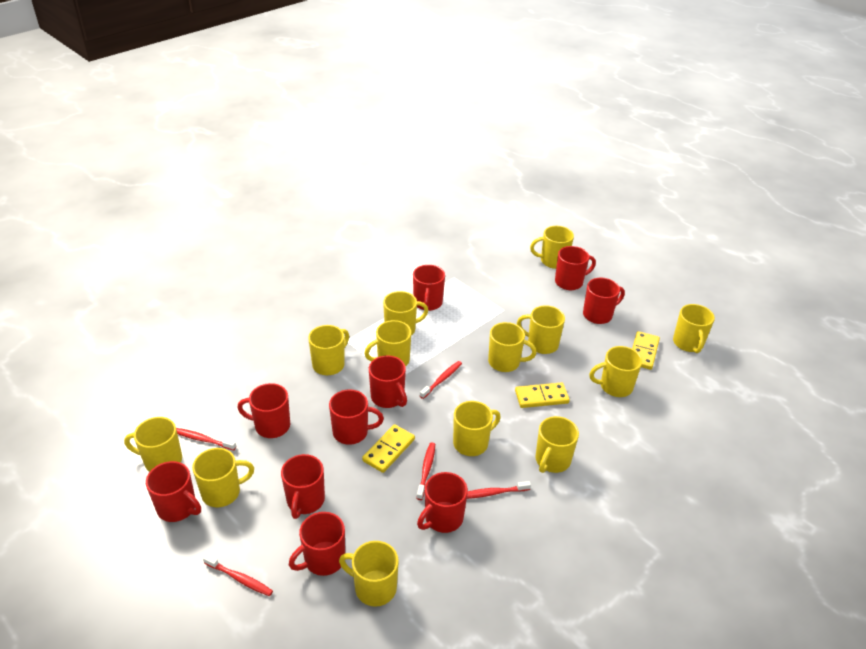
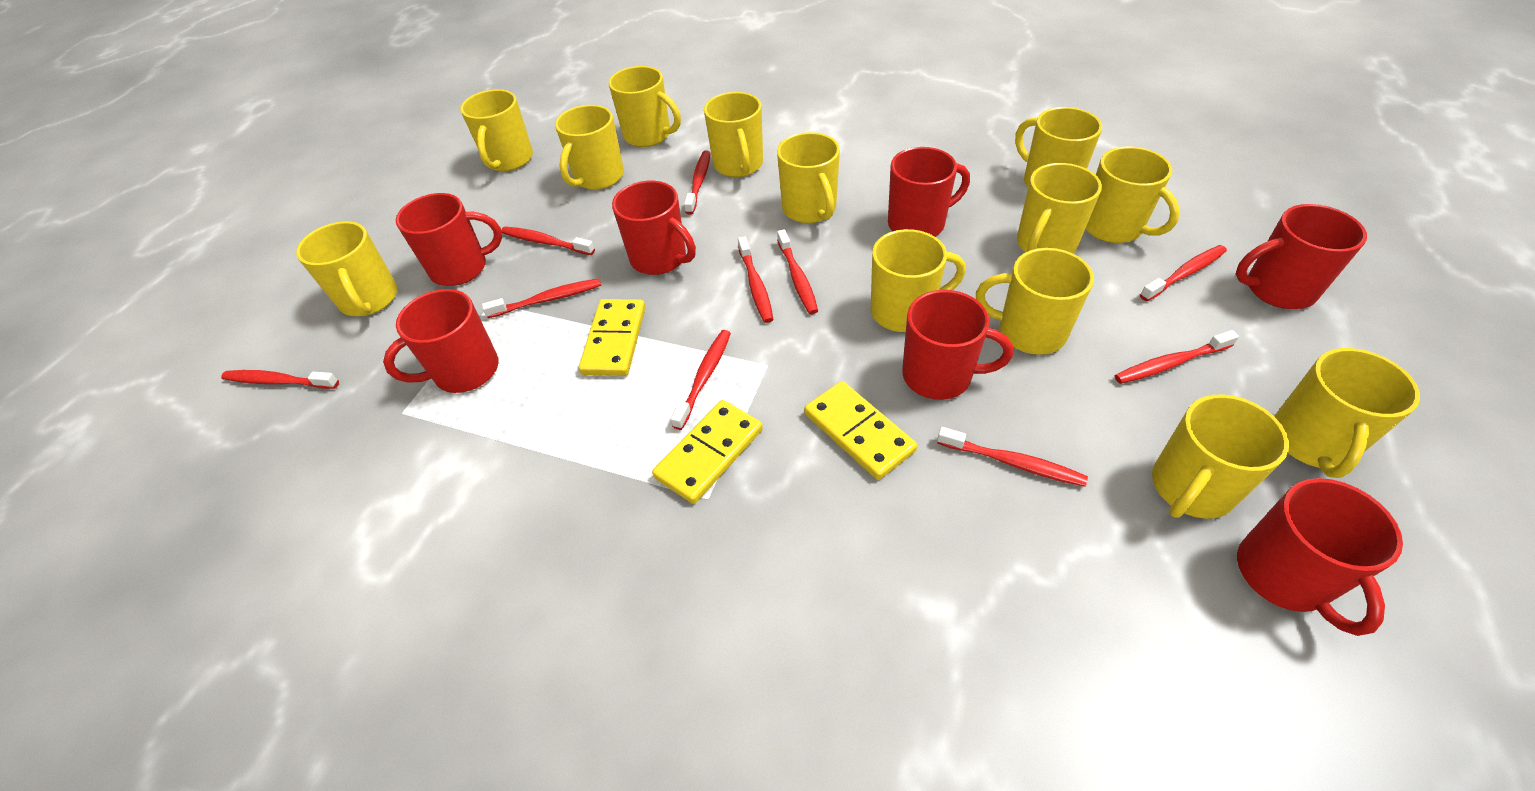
red mug: 10 -> 7
red toothbrush: 5 -> 10

